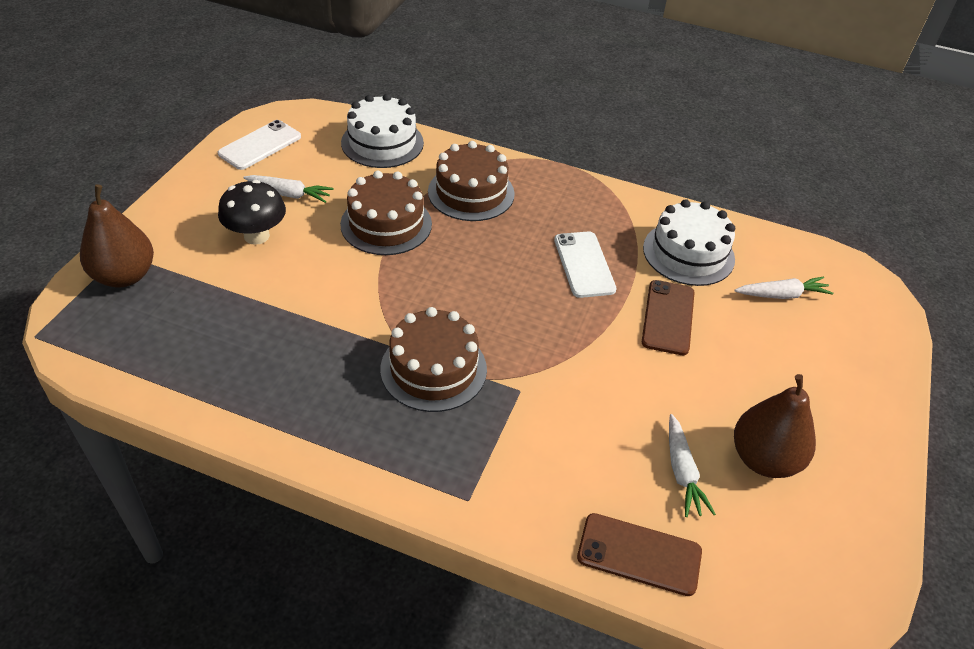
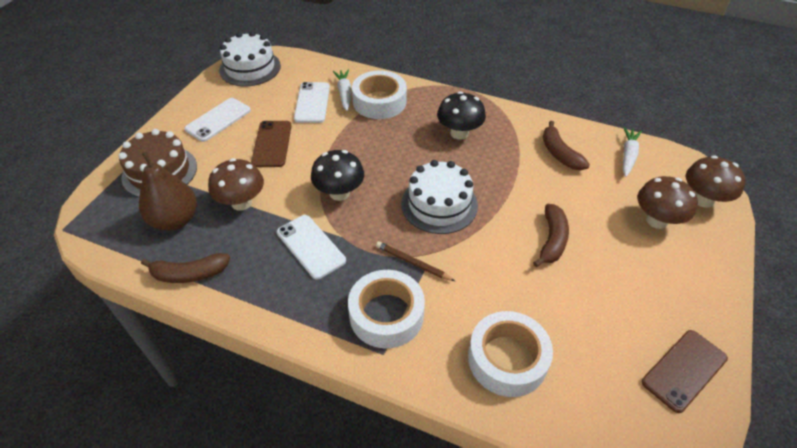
black mushroom: 1 -> 2
brown banana: 0 -> 3
brown cake: 3 -> 1
brown mushroom: 0 -> 3
brown pear: 2 -> 1
brown pencil: 0 -> 1
white carrot: 3 -> 2
white phone: 2 -> 3
white tape: 0 -> 3

